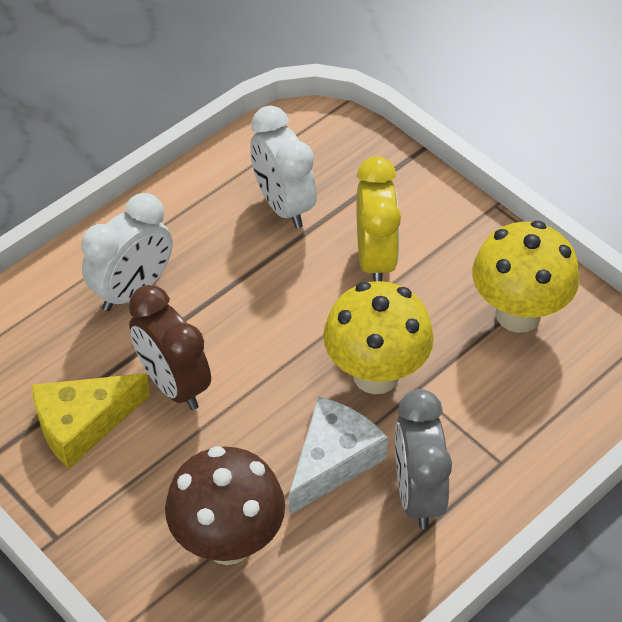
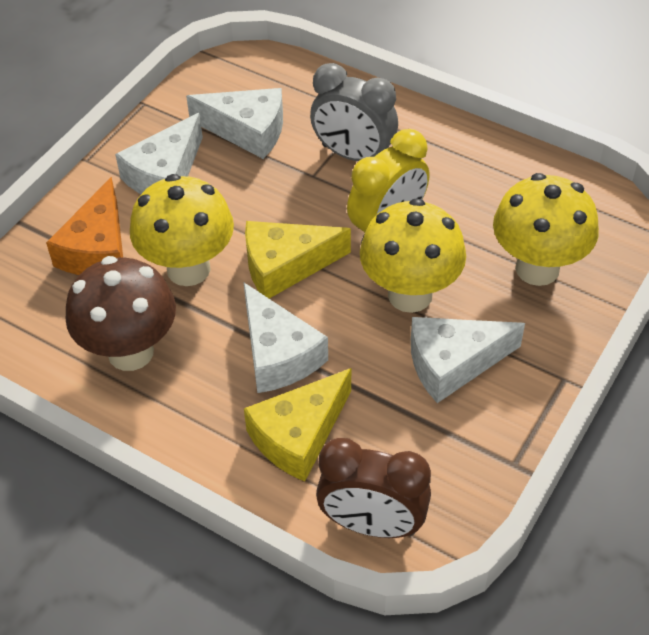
orange cheese: 0 -> 1
white cheese: 1 -> 4
white clock: 2 -> 0
yellow cheese: 1 -> 2
yellow mushroom: 2 -> 3

